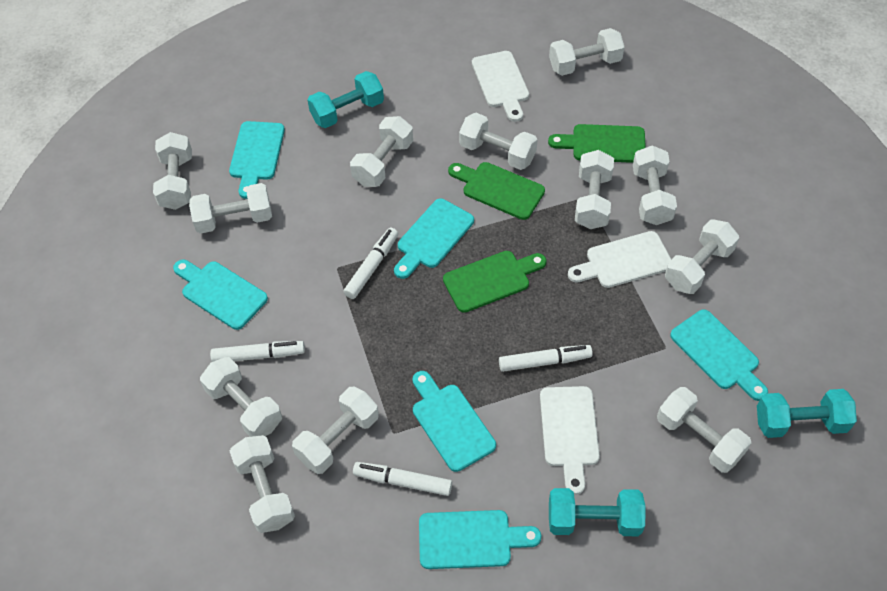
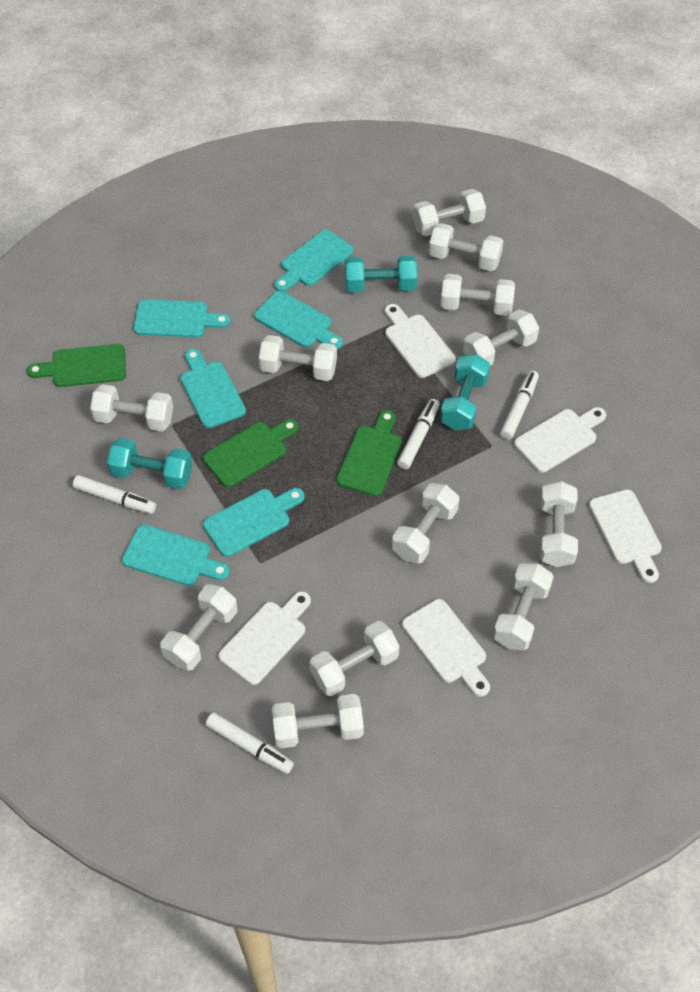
white cutting board: 3 -> 5

